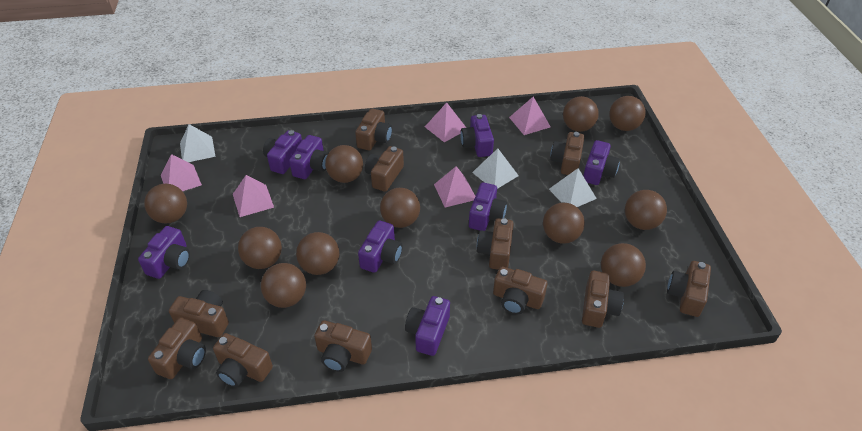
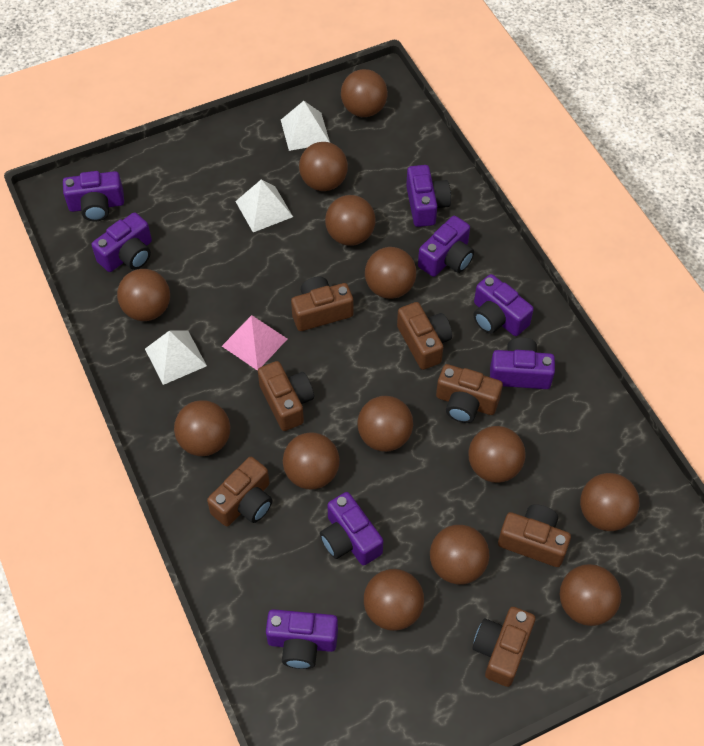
brown ball: 11 -> 13
brown camera: 11 -> 7
pink pyramid: 5 -> 1

